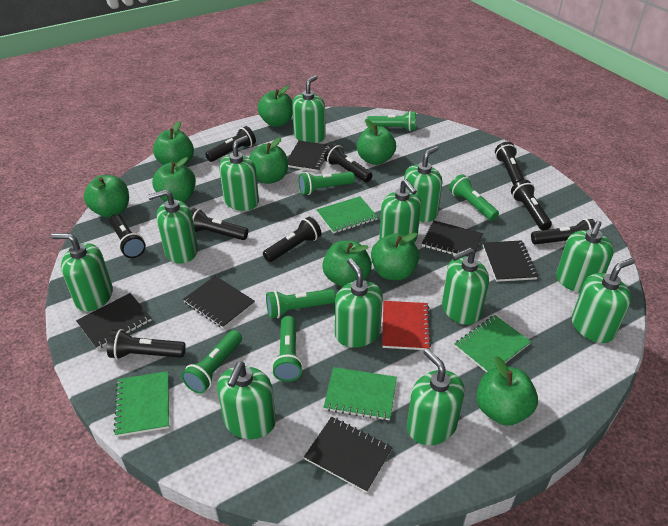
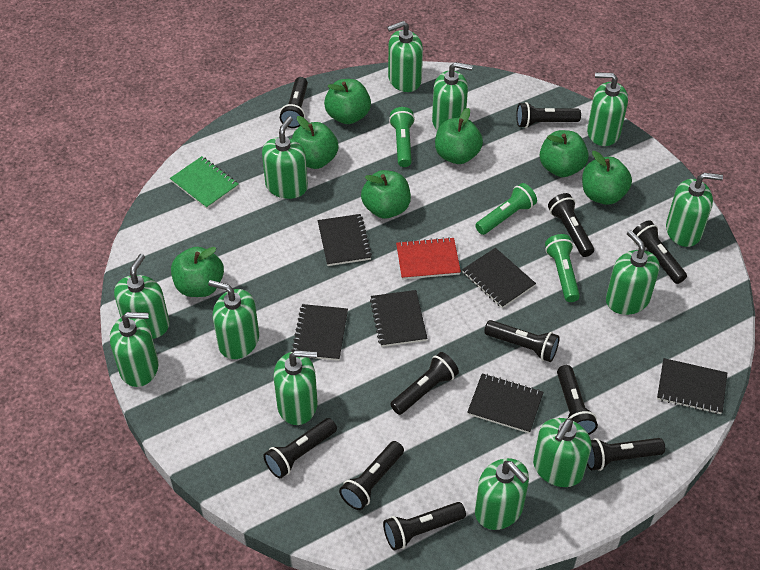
black flashlight: 9 -> 11
green apple: 9 -> 7
green flashlight: 6 -> 3
green notebook: 4 -> 1

